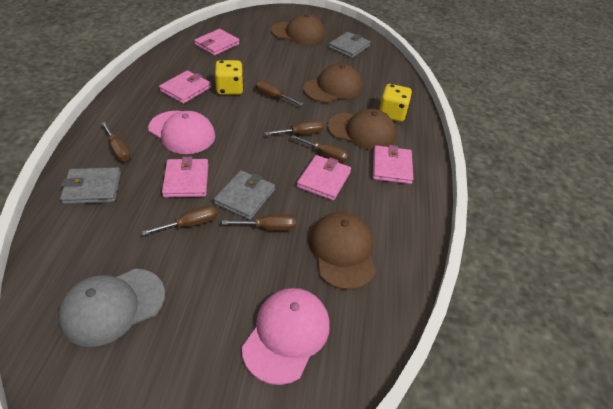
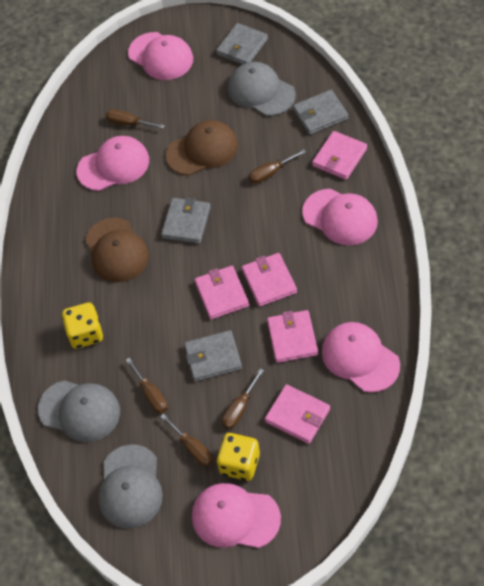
brown cap: 4 -> 2
brown screwdriver: 6 -> 5
grey cap: 1 -> 3
grey wallet: 3 -> 4
pink cap: 2 -> 5

